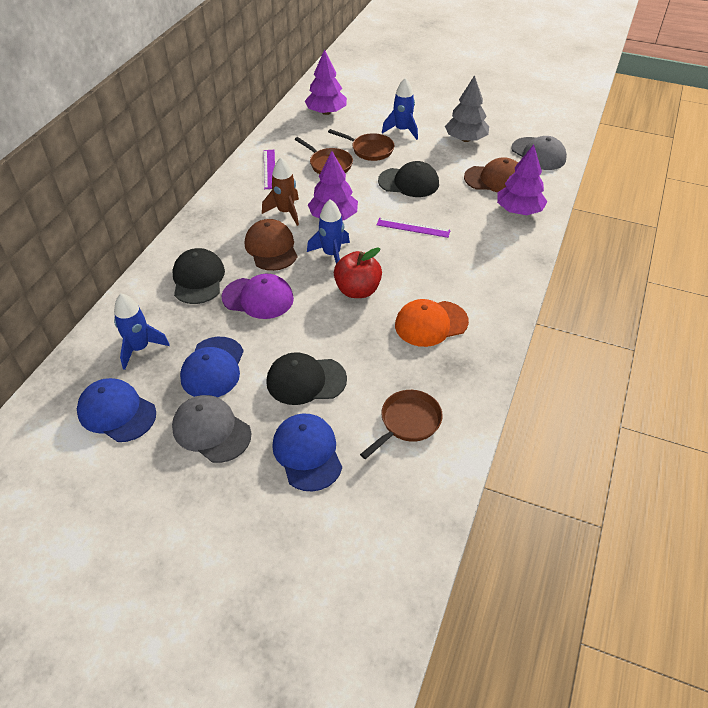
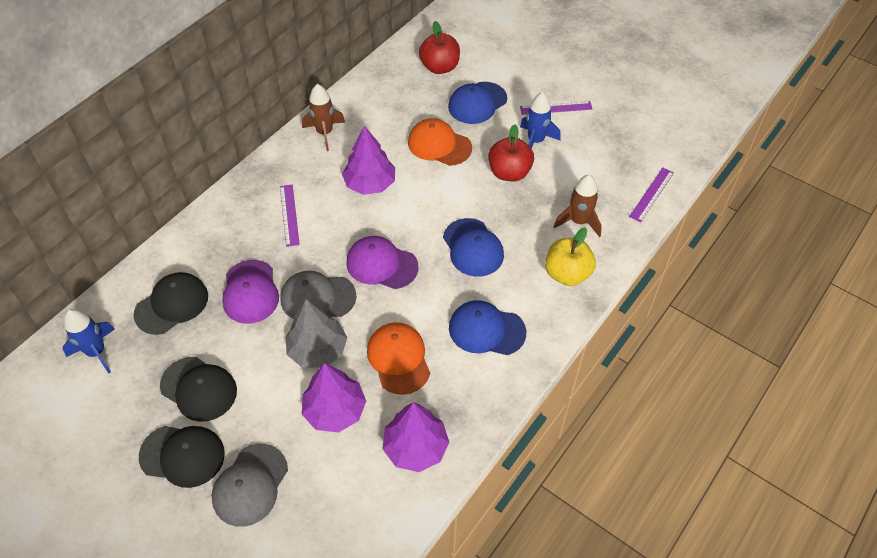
blue rocket: 3 -> 2
brown cap: 2 -> 0
brown pan: 3 -> 0
brown rocket: 1 -> 2
orange cap: 1 -> 2
purple cap: 1 -> 2
purple ruler: 2 -> 3
red apple: 1 -> 2
yellow apple: 0 -> 1

